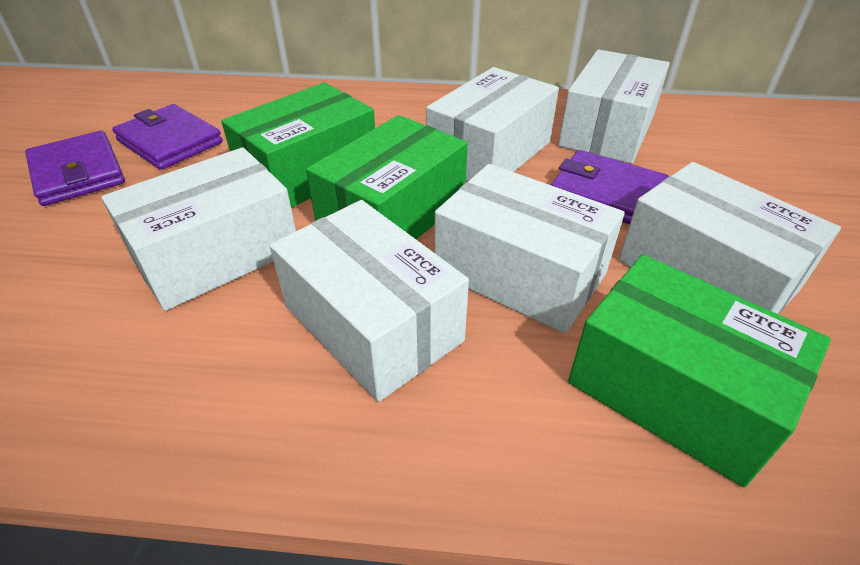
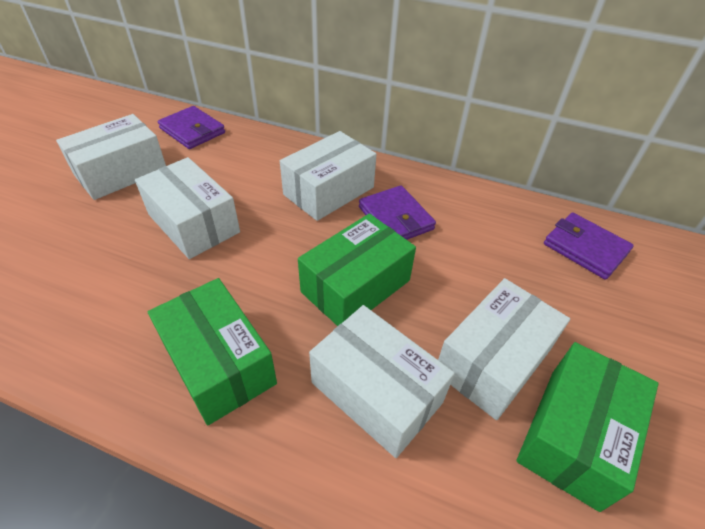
white box: 6 -> 5

